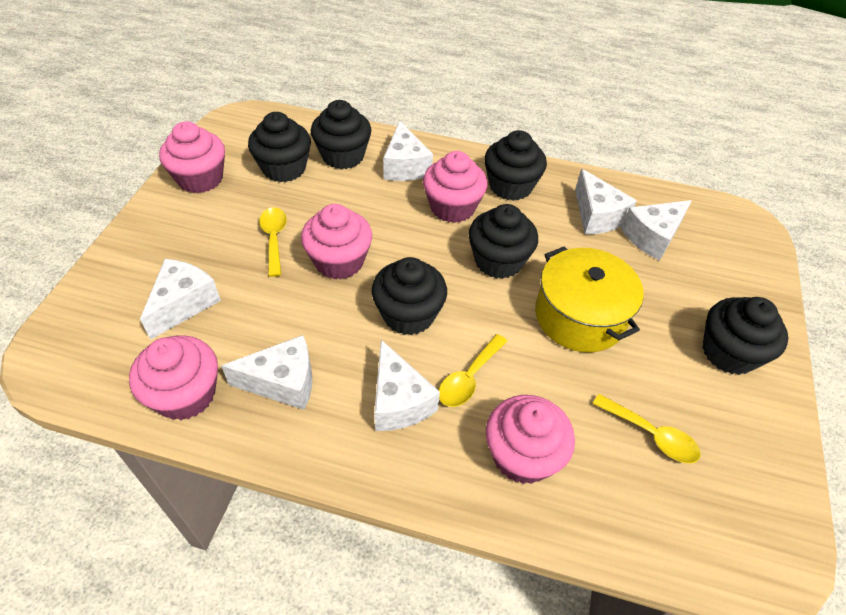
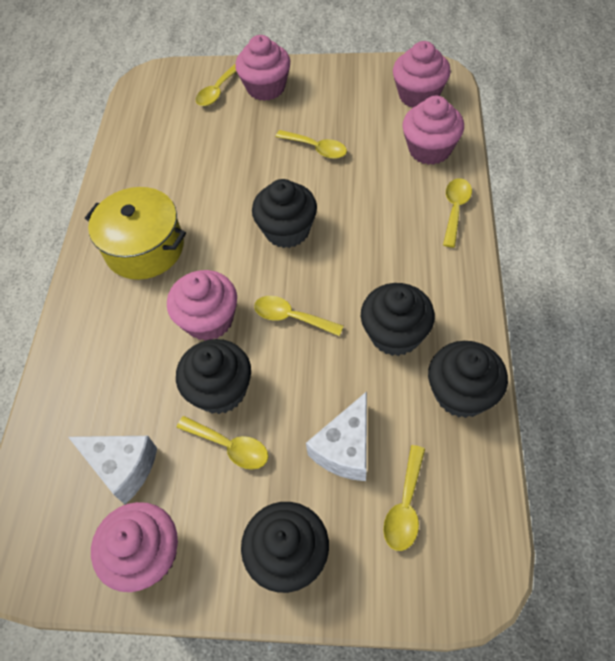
black cupcake: 6 -> 5
white cheese: 6 -> 2
yellow spoon: 3 -> 6

